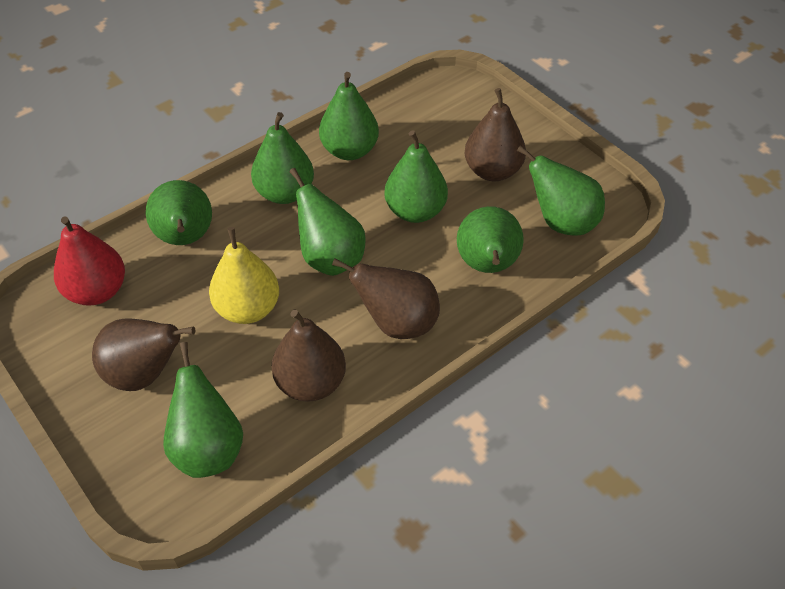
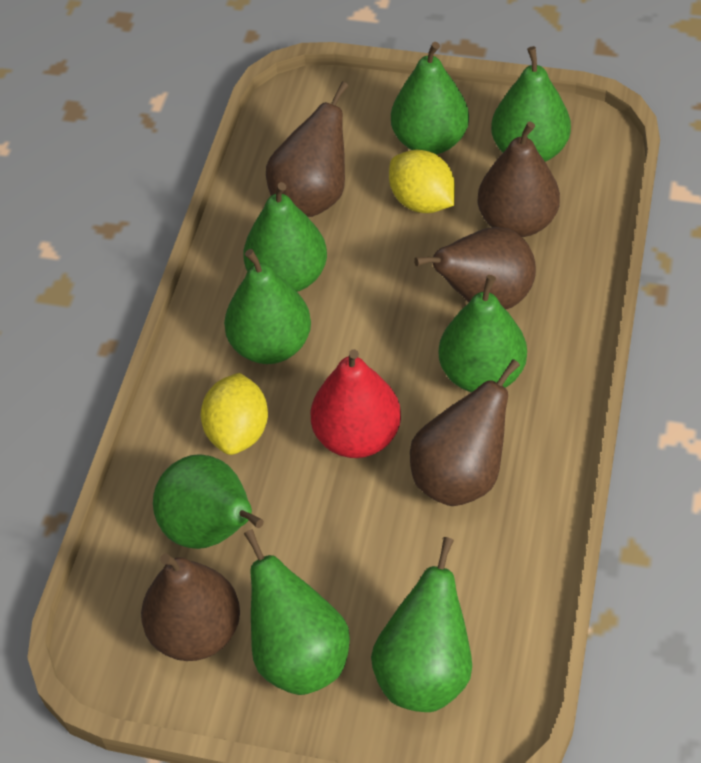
brown pear: 4 -> 5
yellow lemon: 0 -> 2
yellow pear: 1 -> 0

